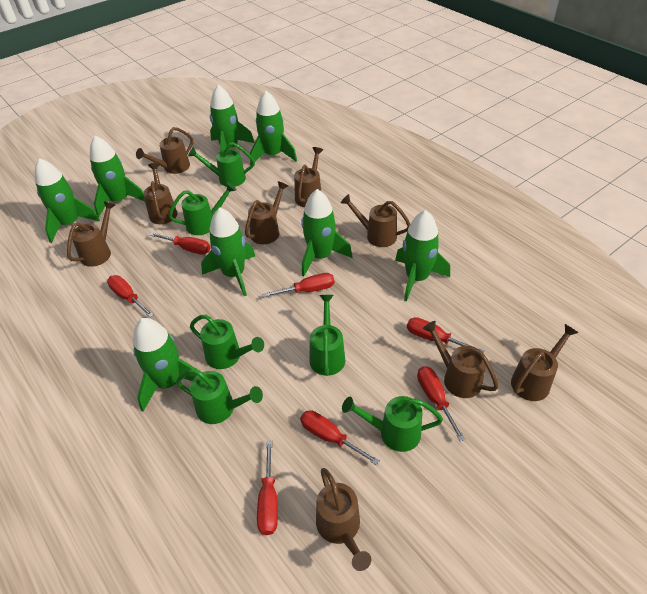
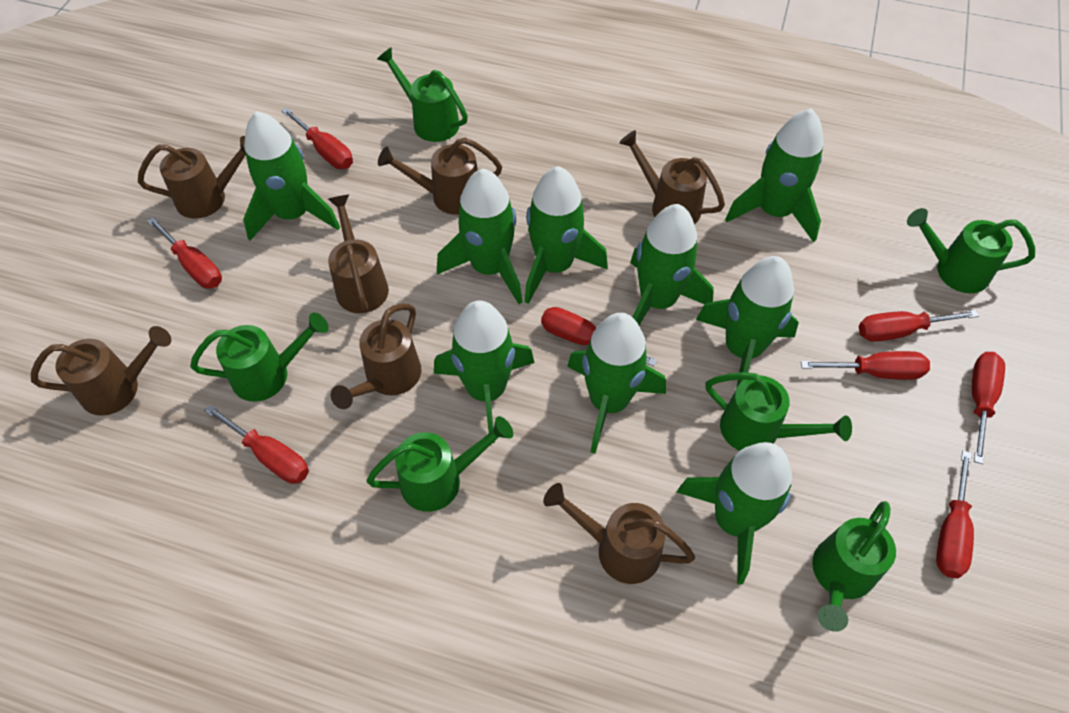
brown watering can: 9 -> 7
green rocket: 8 -> 9
red screwdriver: 7 -> 8

